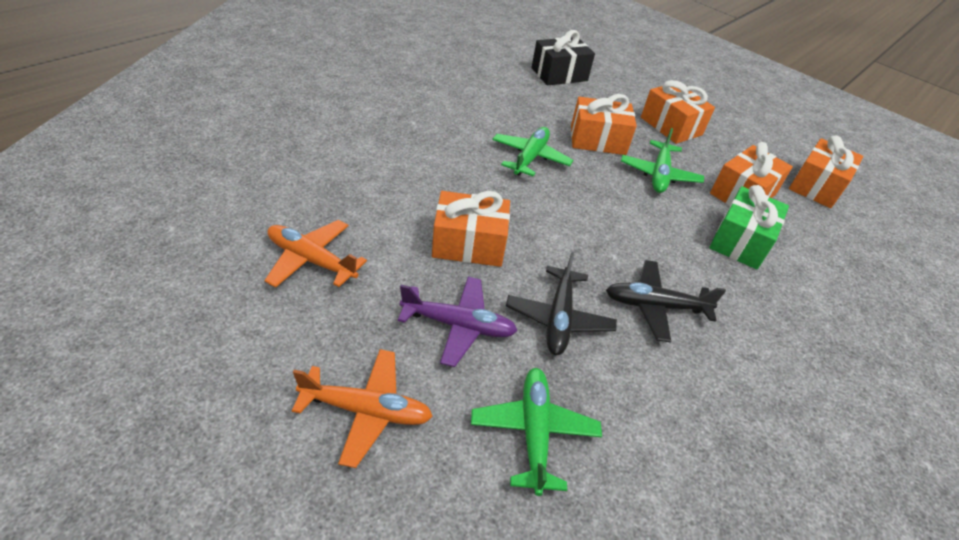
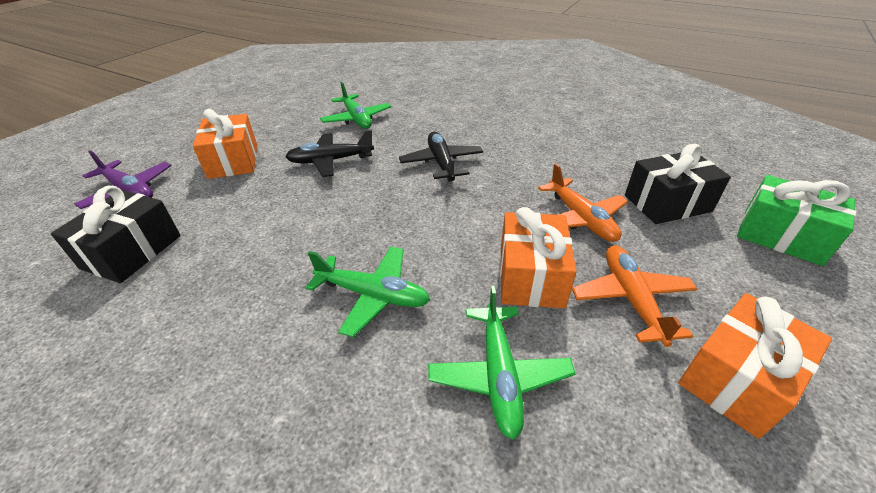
black gift: 1 -> 2
orange gift: 5 -> 3

